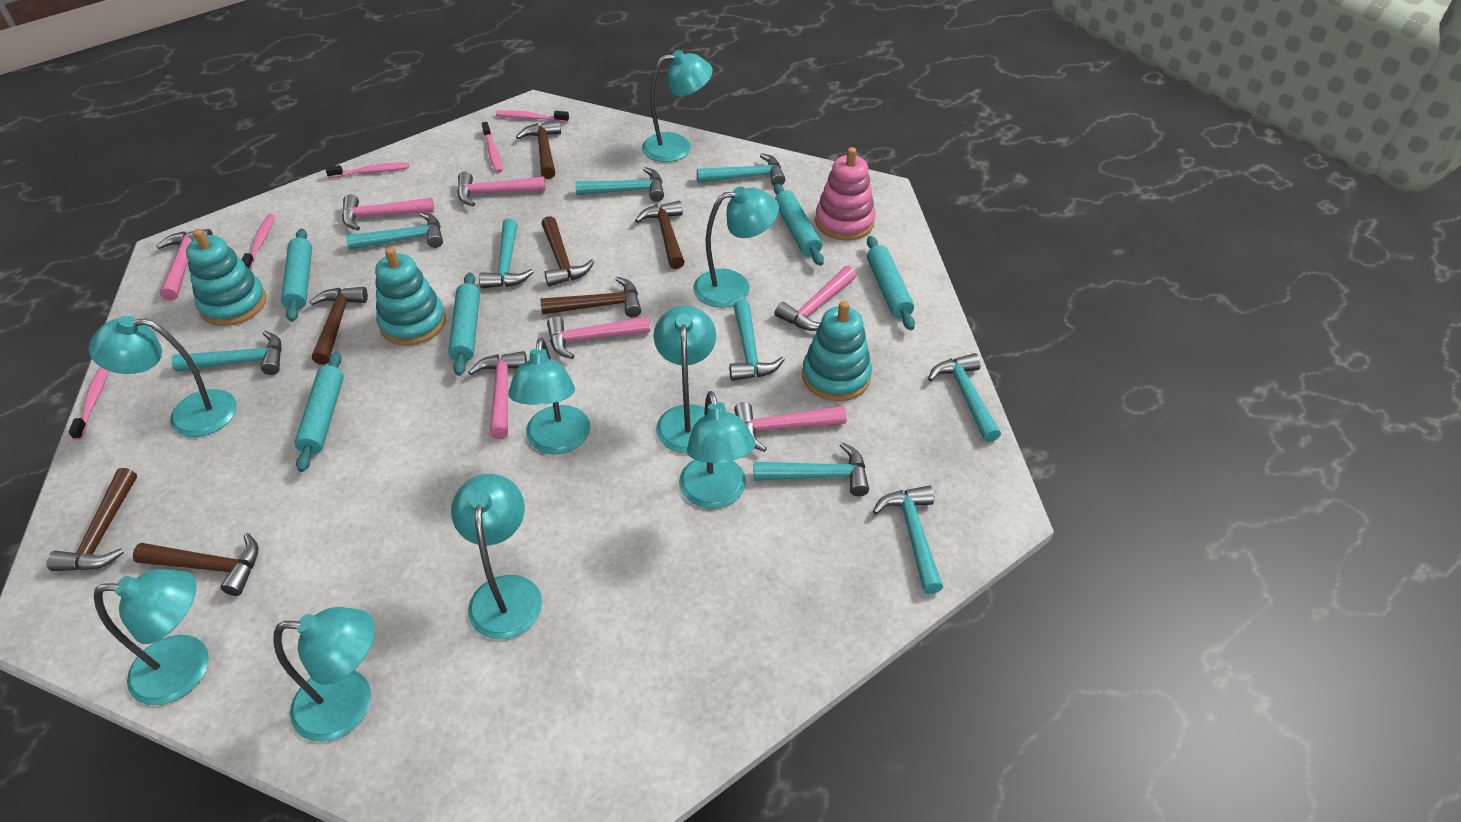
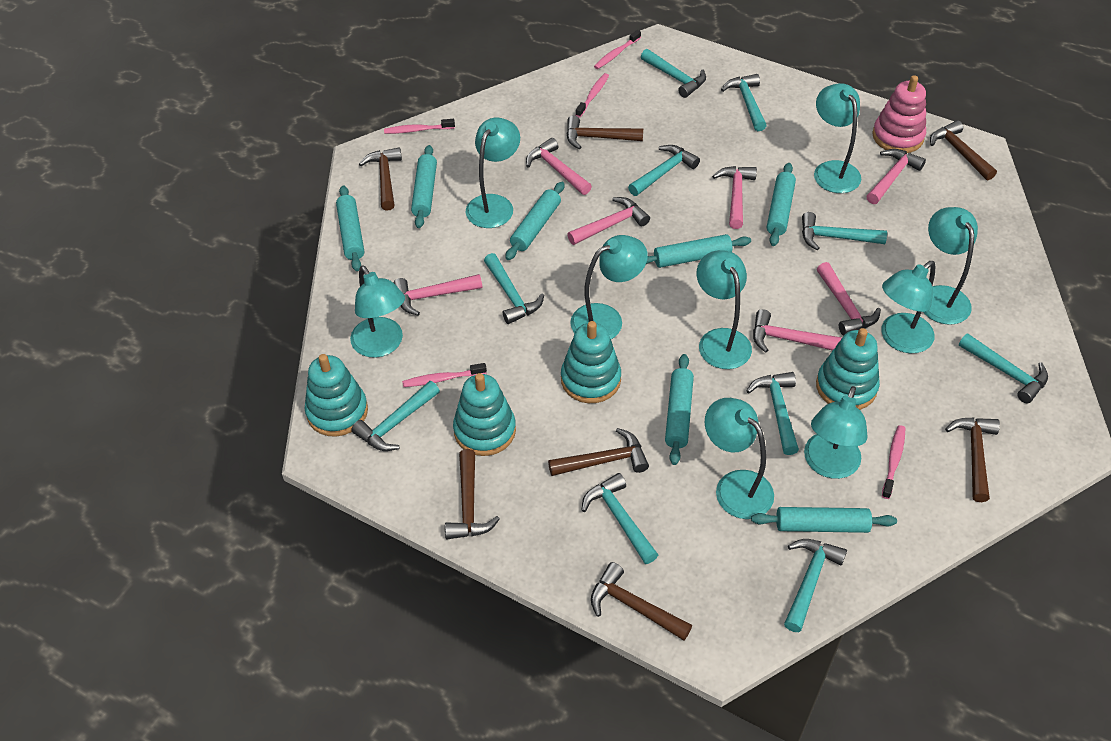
turquoise hammer: 9 -> 10
turquoise rolling pin: 5 -> 7
turquoise stacking toy: 3 -> 4

